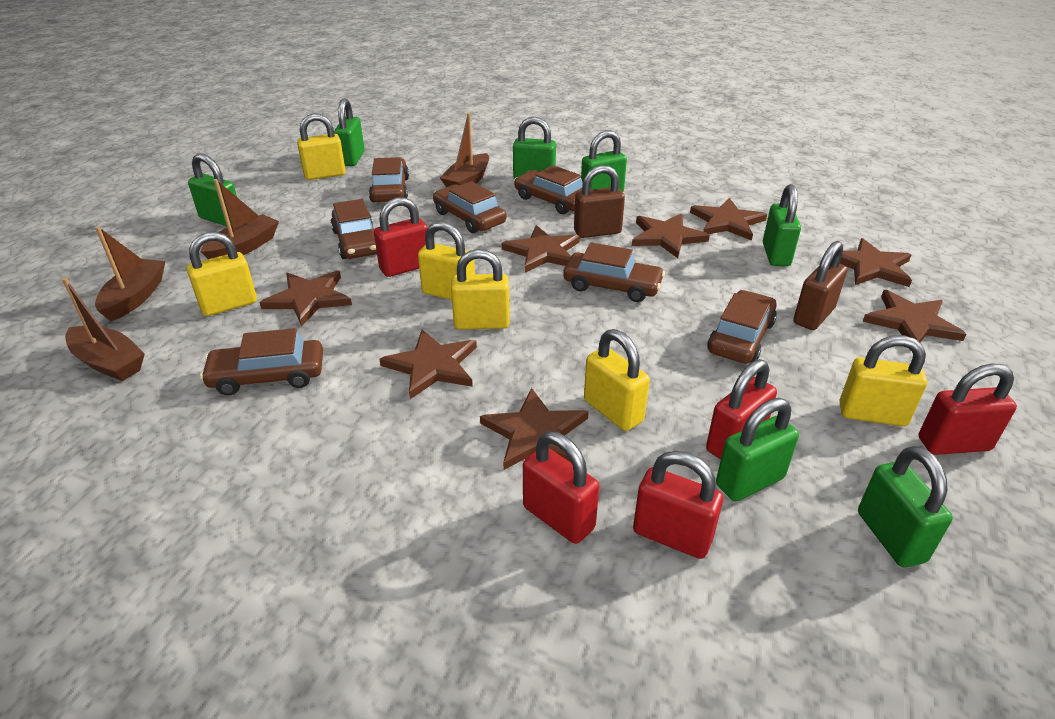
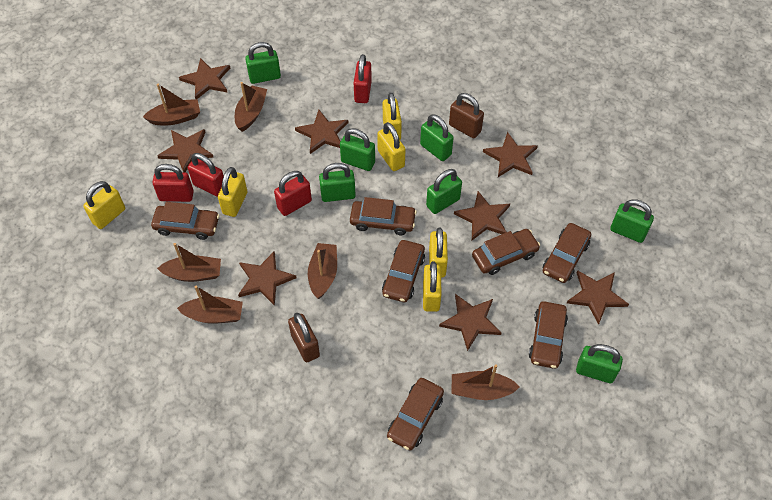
brown boat: 4 -> 6
red padlock: 5 -> 4

